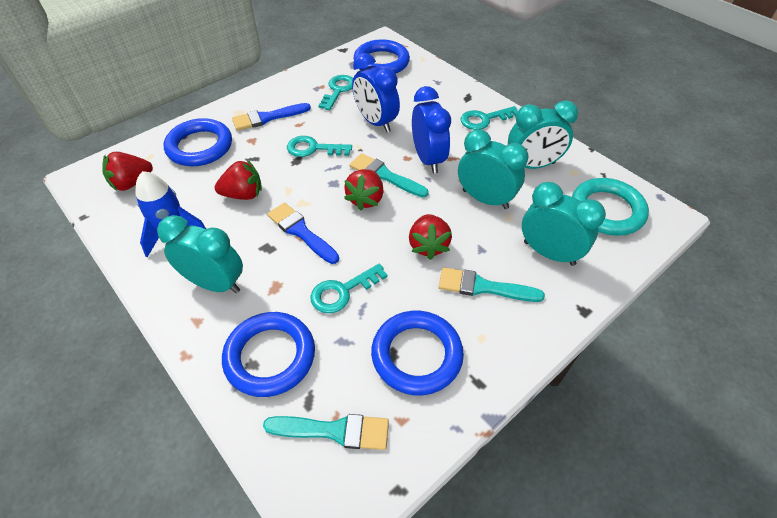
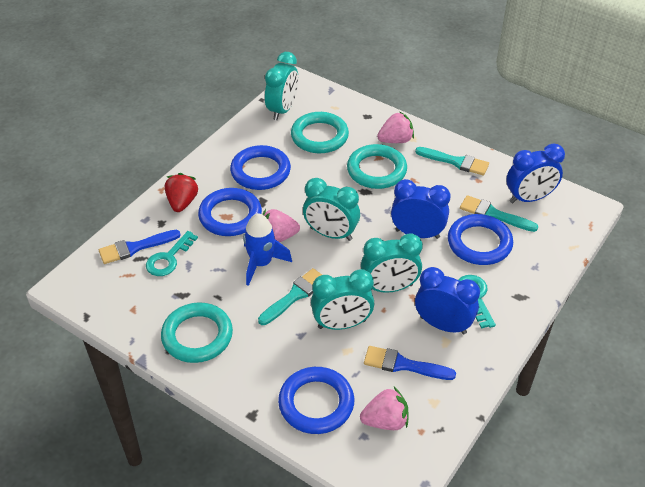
blue clock: 2 -> 3
pink strawberry: 0 -> 3
red strawberry: 4 -> 1
turquoise key: 4 -> 2
turquoise ring: 1 -> 3

